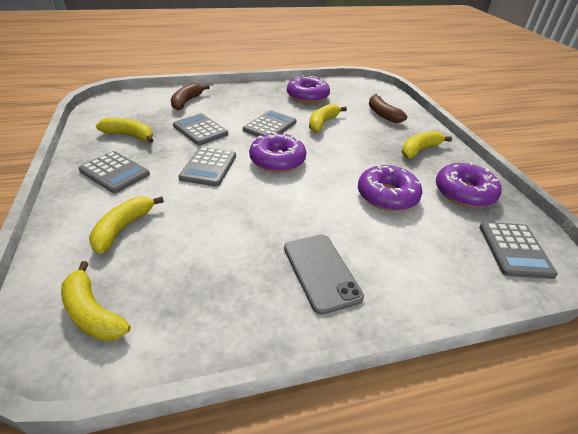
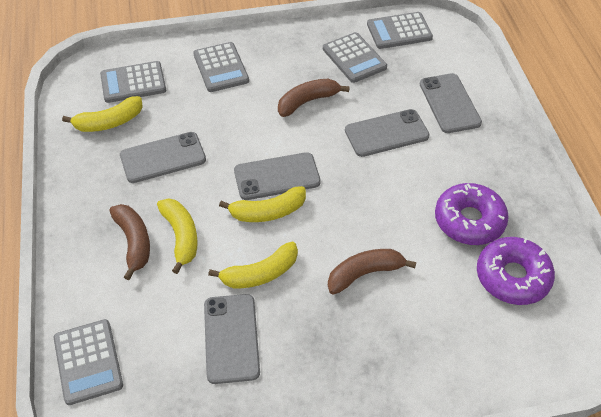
brown banana: 2 -> 3
grey phone: 1 -> 5
purple donut: 4 -> 2
yellow banana: 5 -> 4

